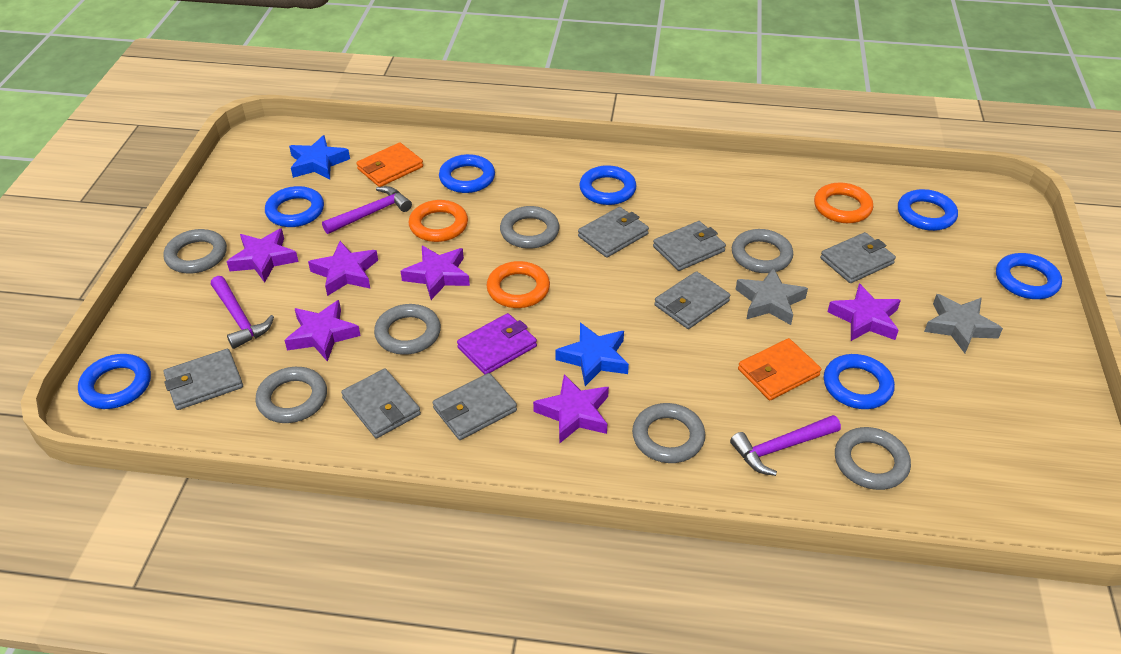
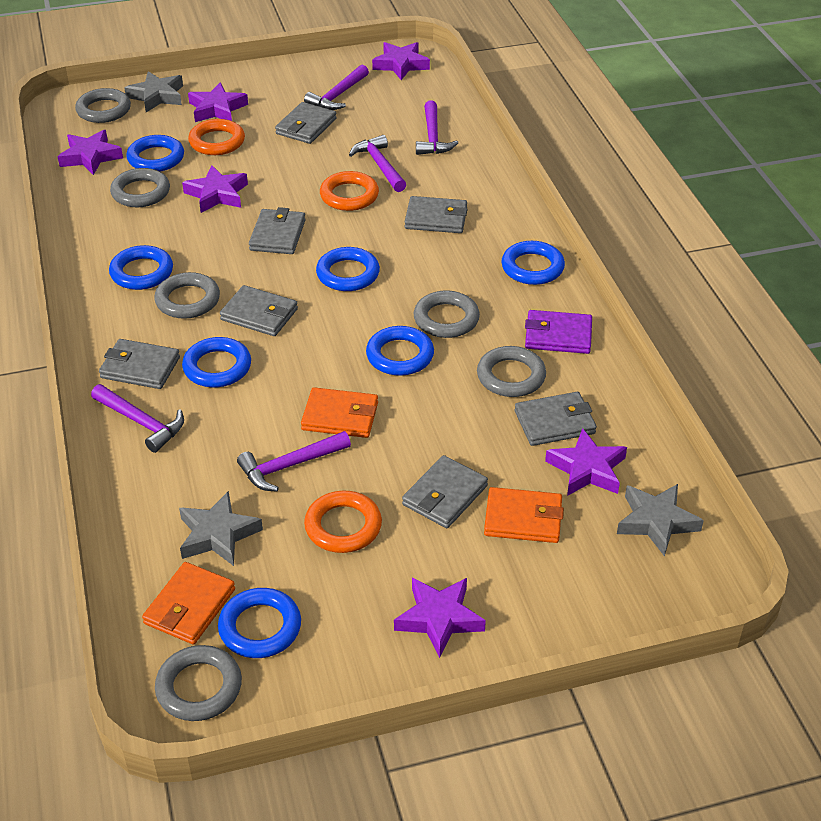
blue star: 2 -> 0
grey ring: 7 -> 6
grey star: 2 -> 3
orange wallet: 2 -> 3
purple hammer: 3 -> 5

